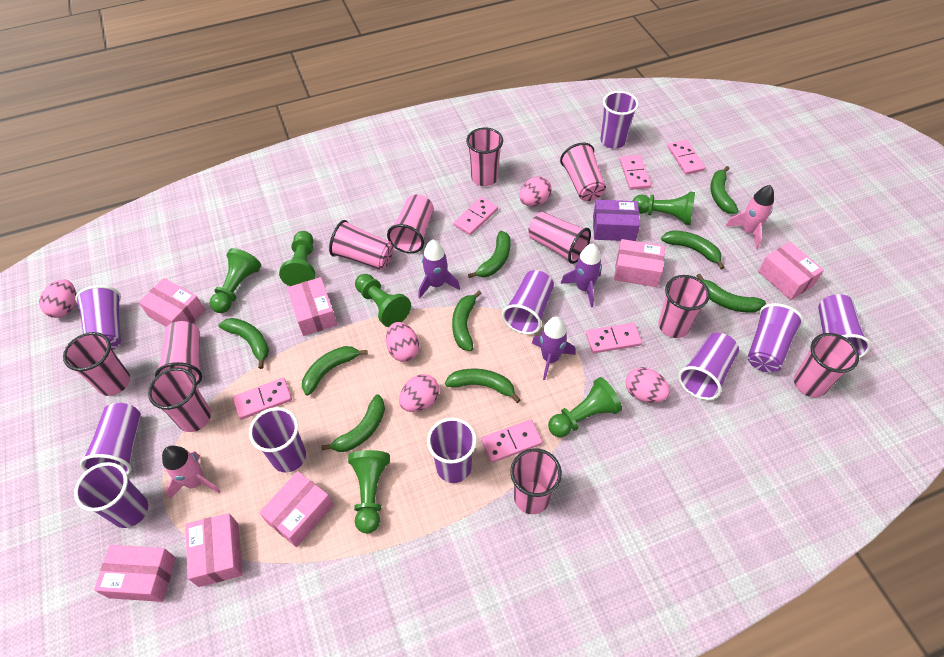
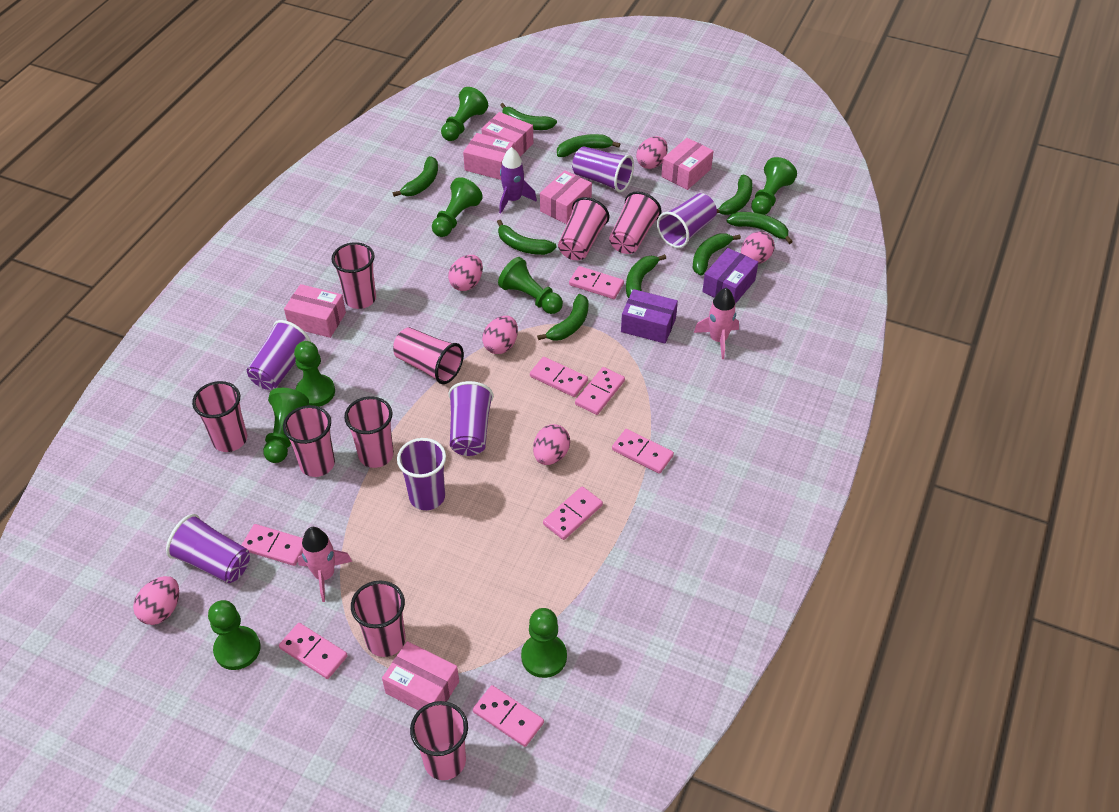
green pawn: 6 -> 8
pink box: 7 -> 6
pink cup: 11 -> 9
pink domino: 6 -> 8
pink egg: 5 -> 6
purple box: 1 -> 2
purple cup: 10 -> 6
purple rocket: 3 -> 1

